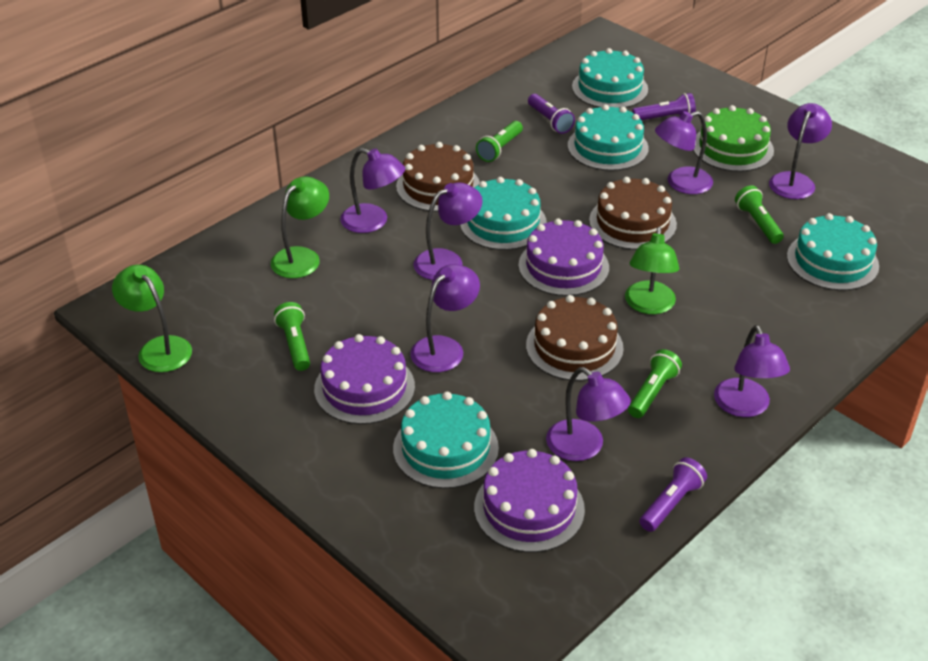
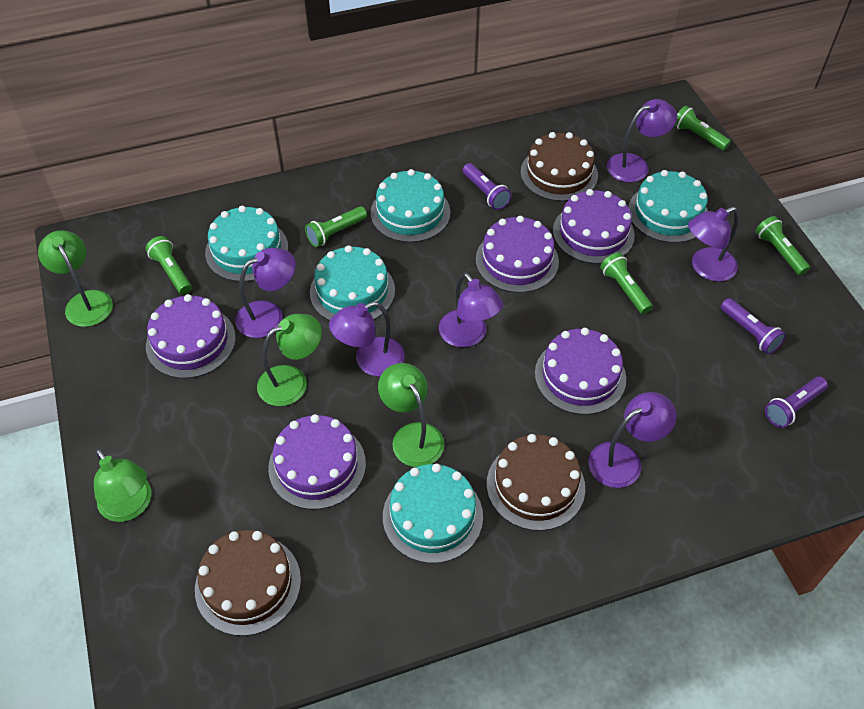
green cake: 1 -> 0
green flashlight: 4 -> 5
green lamp: 3 -> 4
purple cake: 3 -> 5
purple lamp: 7 -> 6

